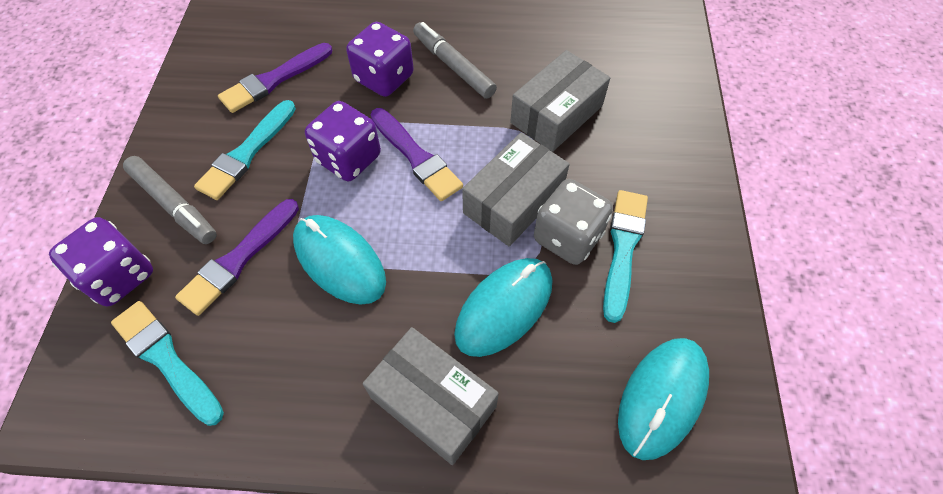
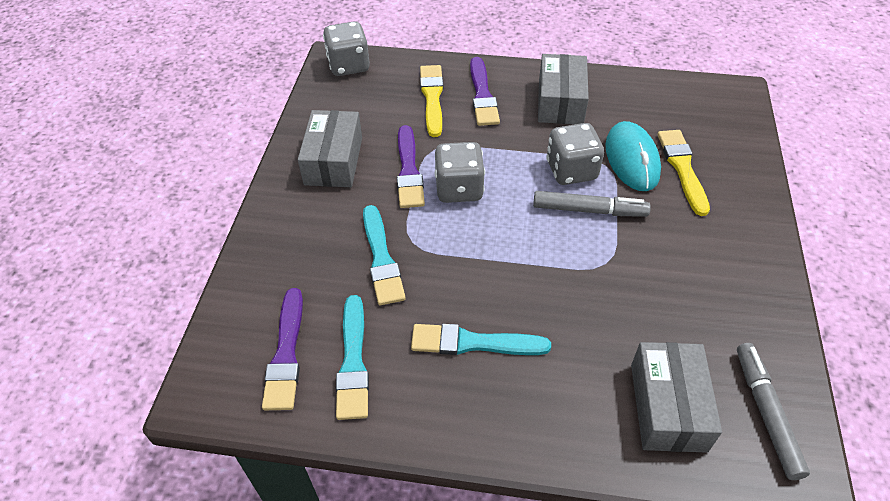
grey dice: 1 -> 3
purple dice: 3 -> 0
turquoise mouse: 3 -> 1
yellow brush: 0 -> 2

